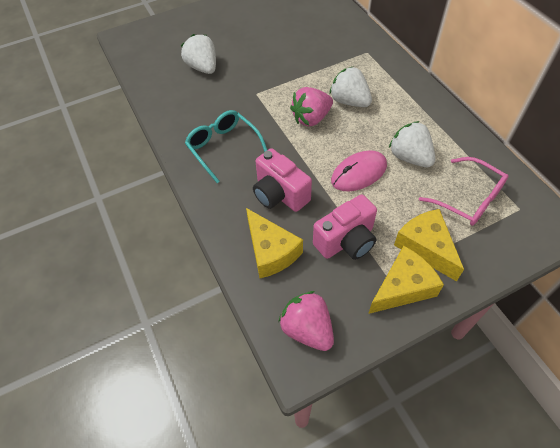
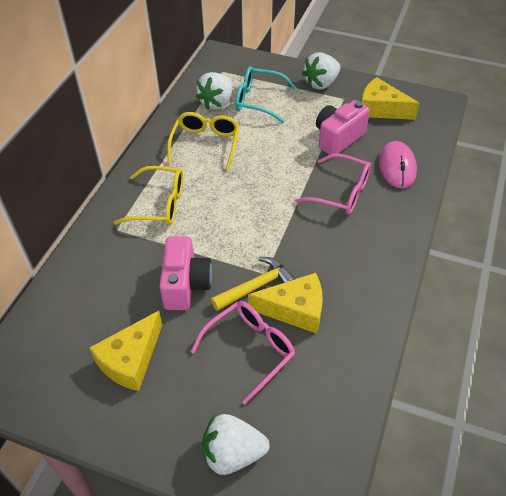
pink glasses: 1 -> 2
pink strawberry: 2 -> 0
yellow glasses: 0 -> 2
yellow hammer: 0 -> 1

